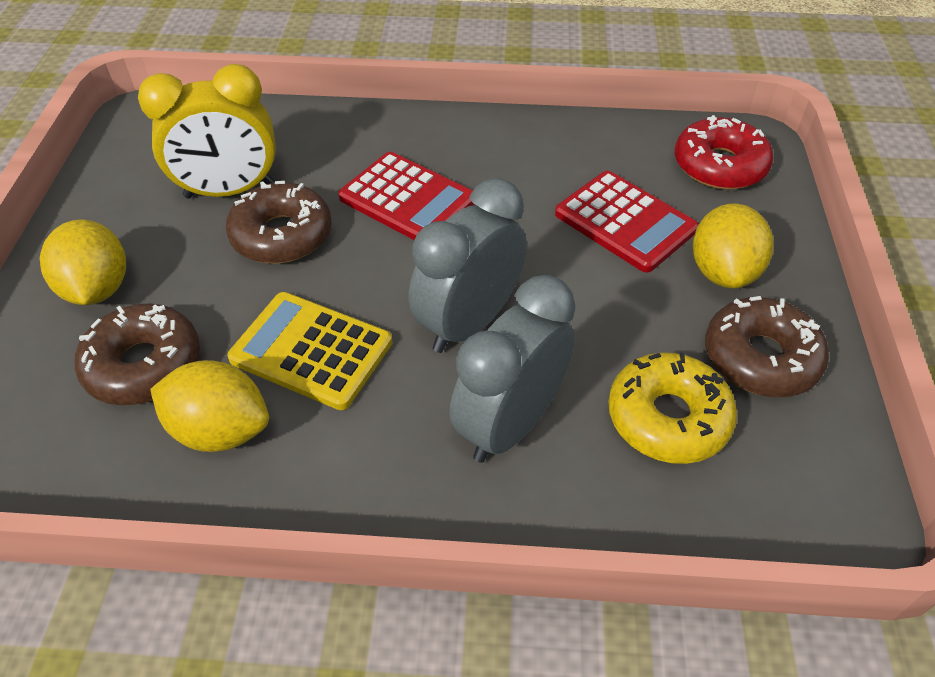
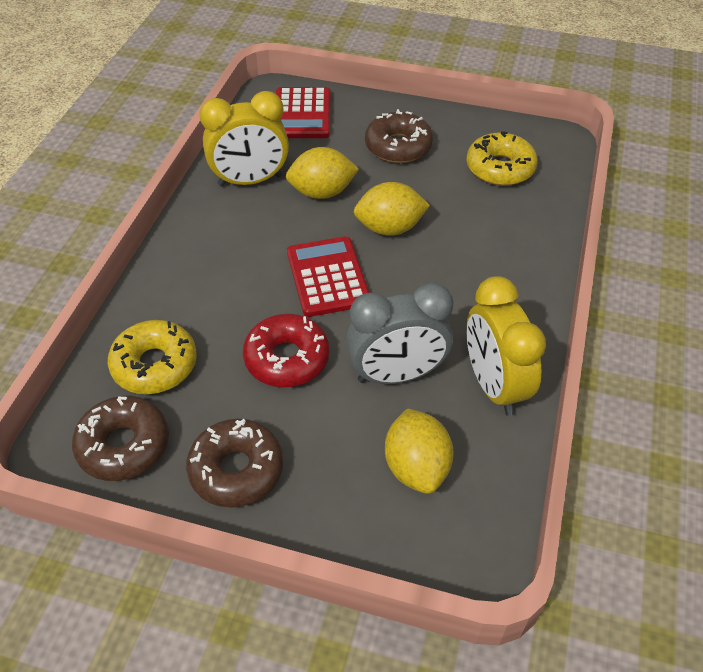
grey clock: 2 -> 1
yellow calculator: 1 -> 0
yellow clock: 1 -> 2
yellow donut: 1 -> 2

